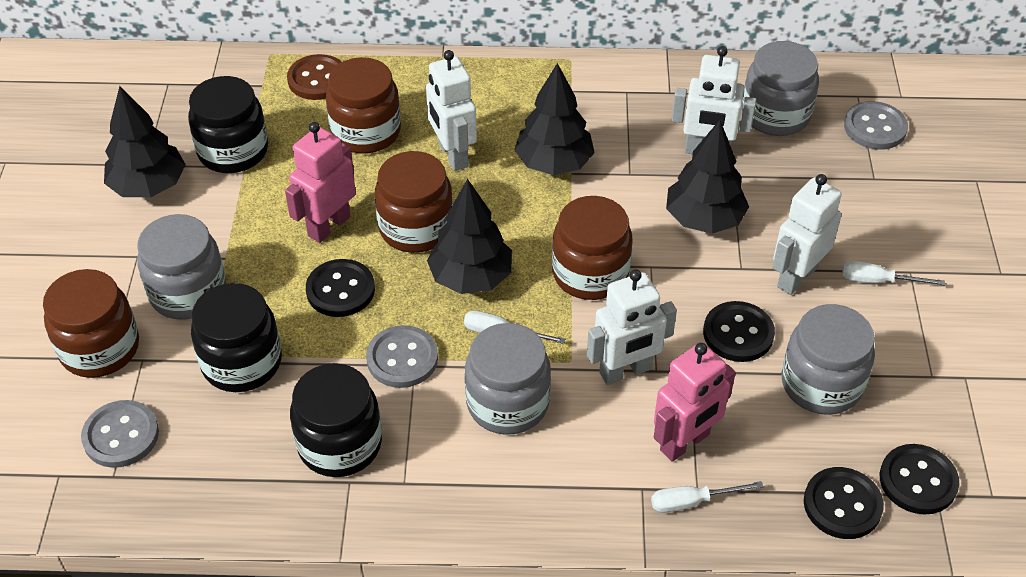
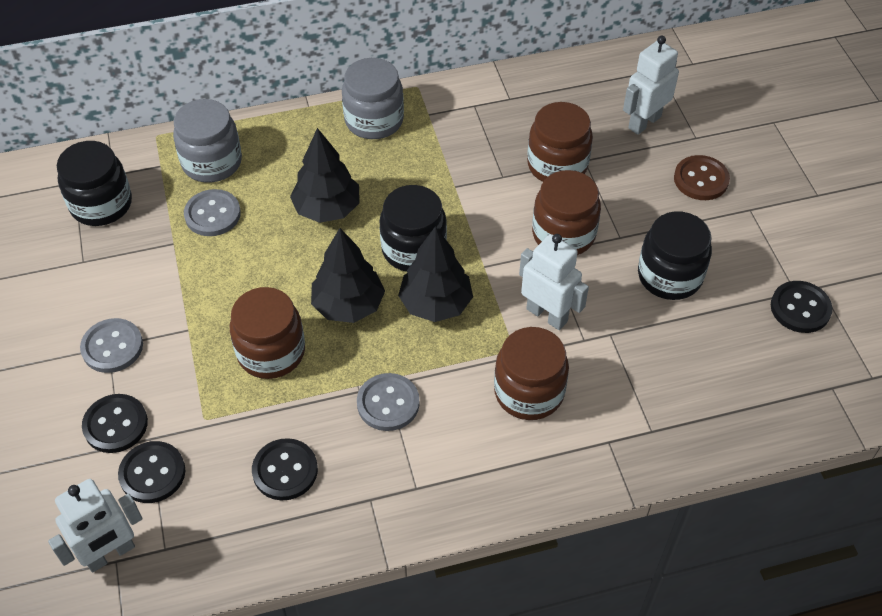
black tree: 4 -> 3
grey jar: 4 -> 2
pink robot: 2 -> 0
white robot: 4 -> 3
white screwdriver: 3 -> 0

